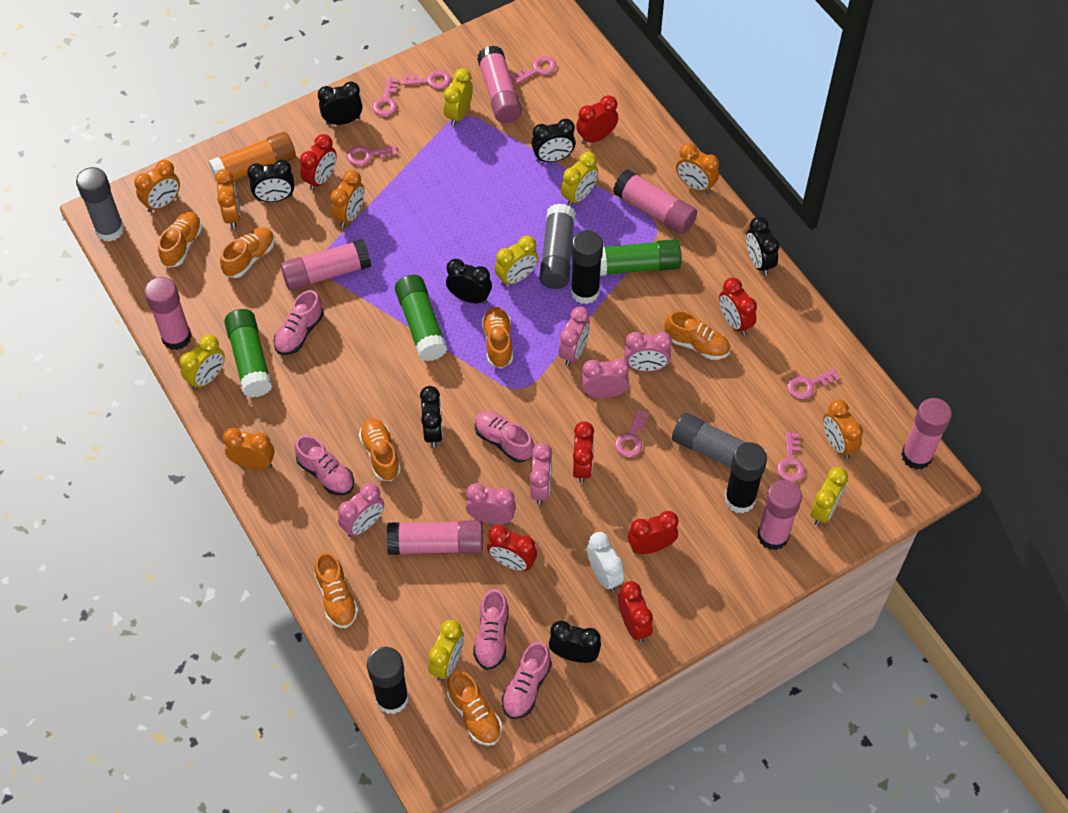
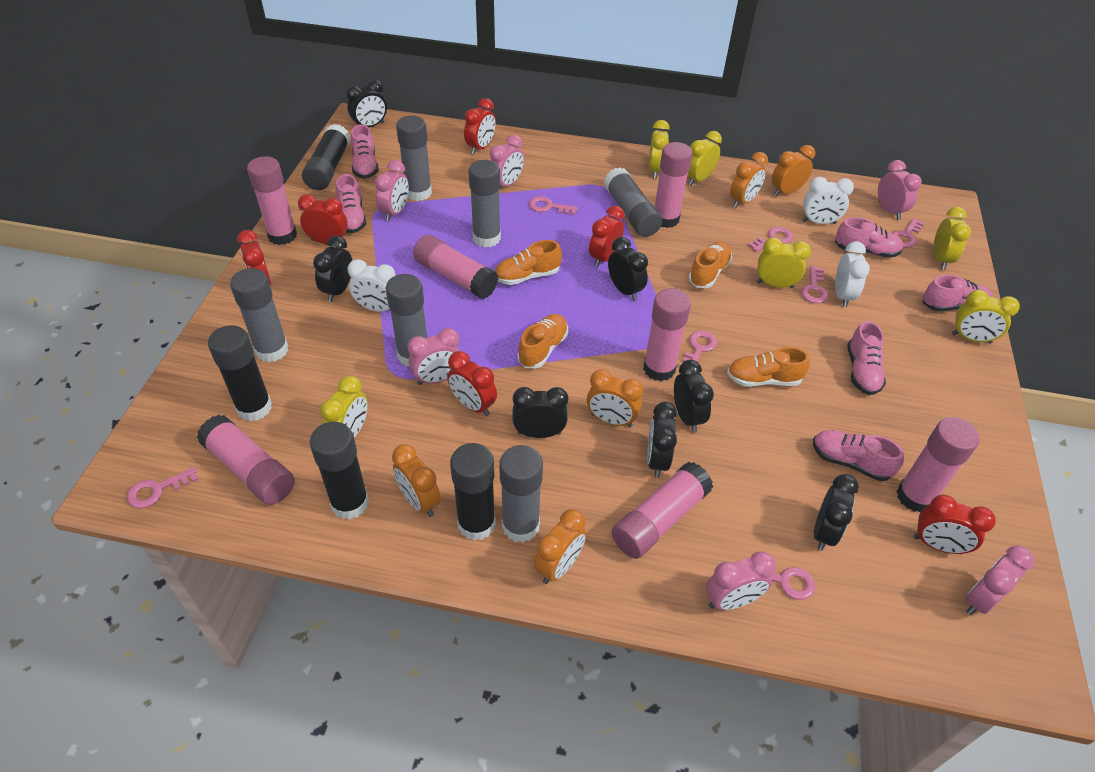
black glue stick: 3 -> 4
green glue stick: 3 -> 0
grey glue stick: 3 -> 6
orange clock: 6 -> 5
orange glue stick: 1 -> 0
orange shoe: 7 -> 4
pink shoe: 5 -> 6
red clock: 7 -> 6
white clock: 1 -> 3

